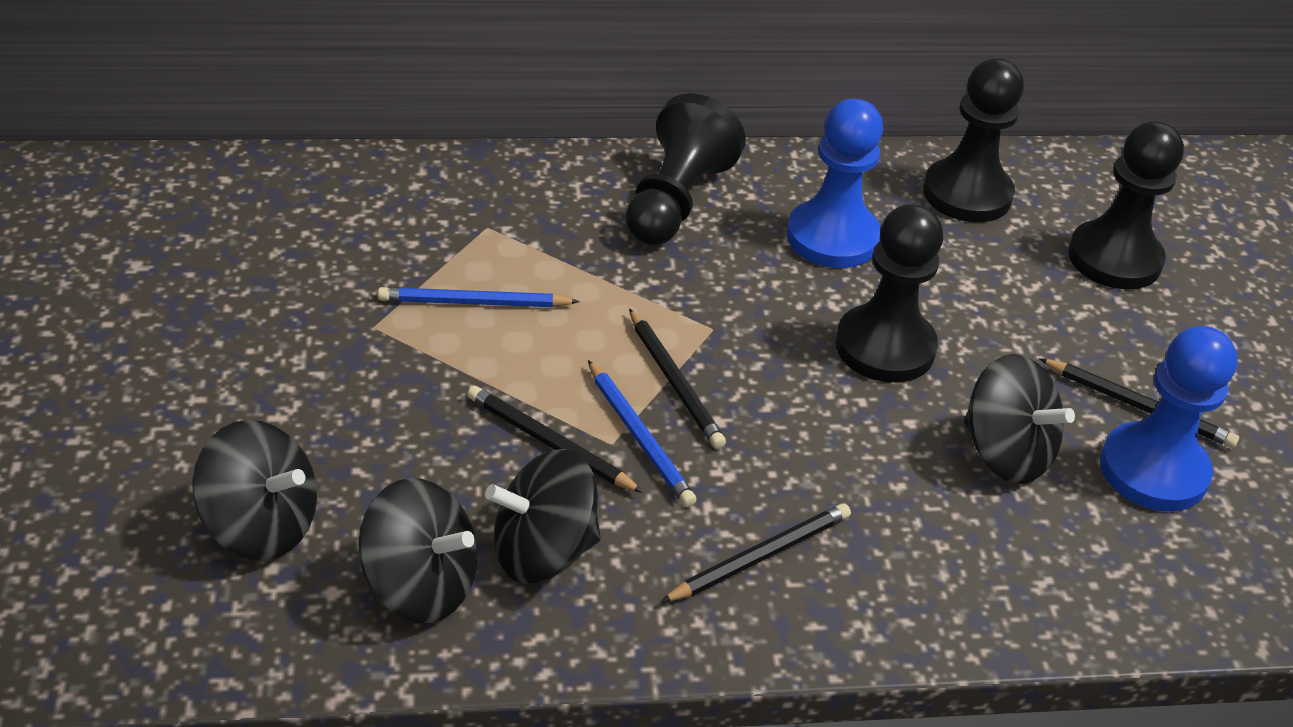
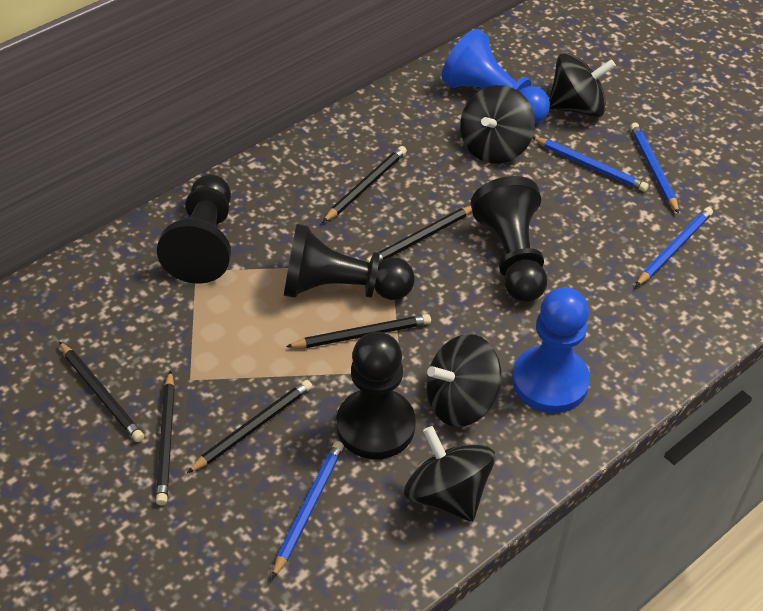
black pencil: 4 -> 6
blue pencil: 2 -> 4

